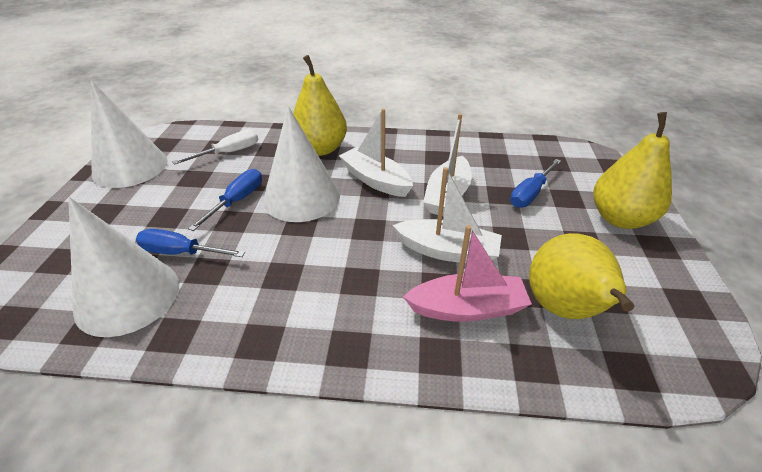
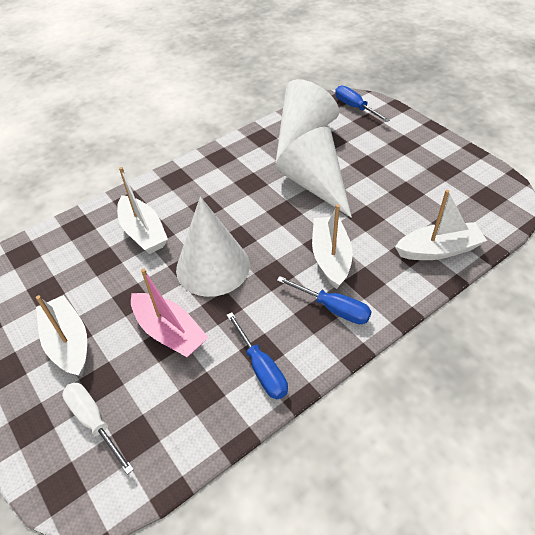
white boat: 3 -> 4
yellow pear: 3 -> 0

